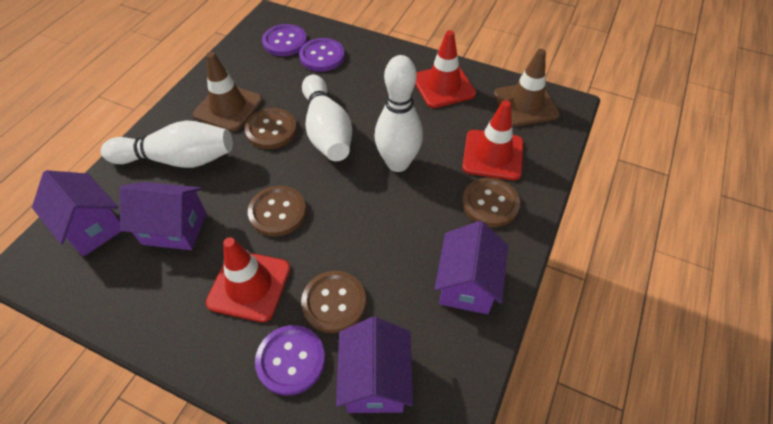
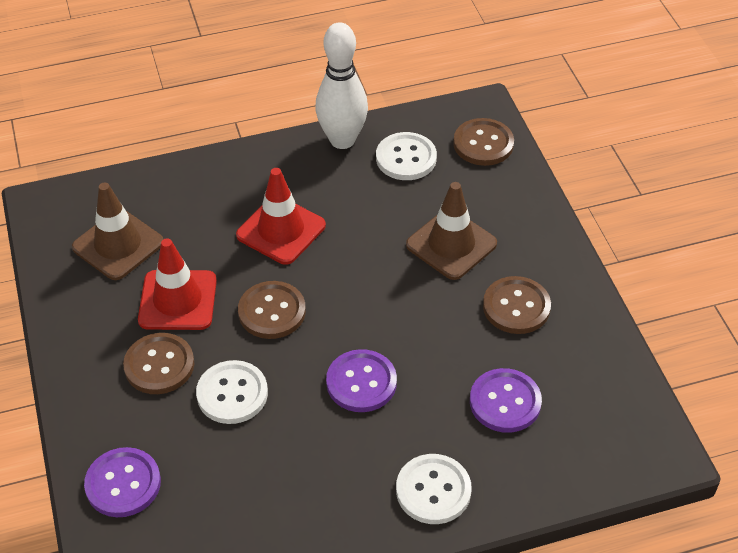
purple house: 4 -> 0
red traffic cone: 3 -> 2
white bowling pin: 3 -> 1
white button: 0 -> 3

